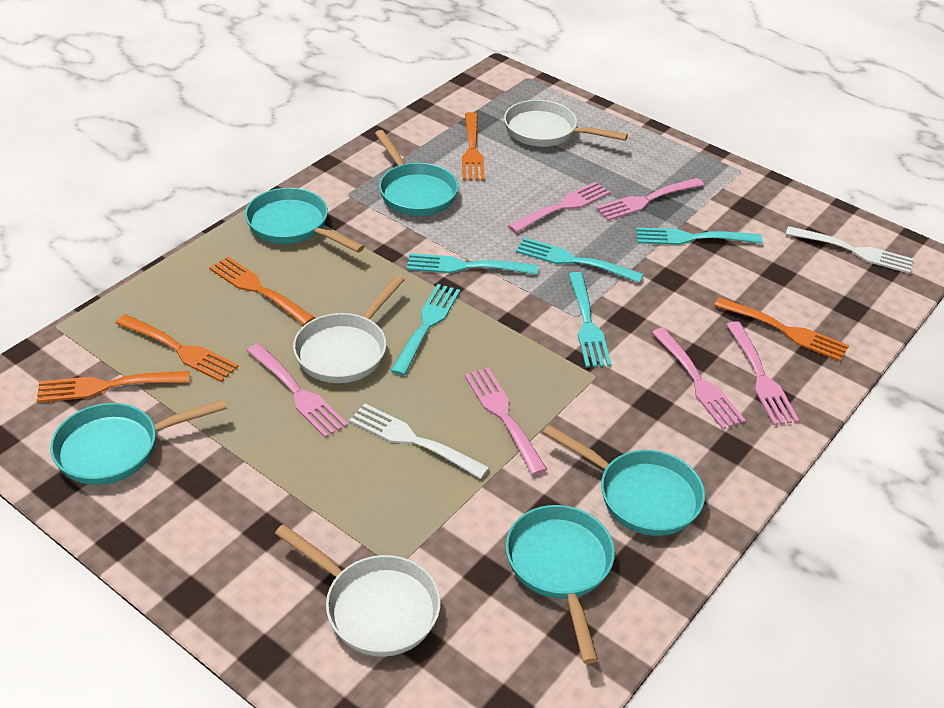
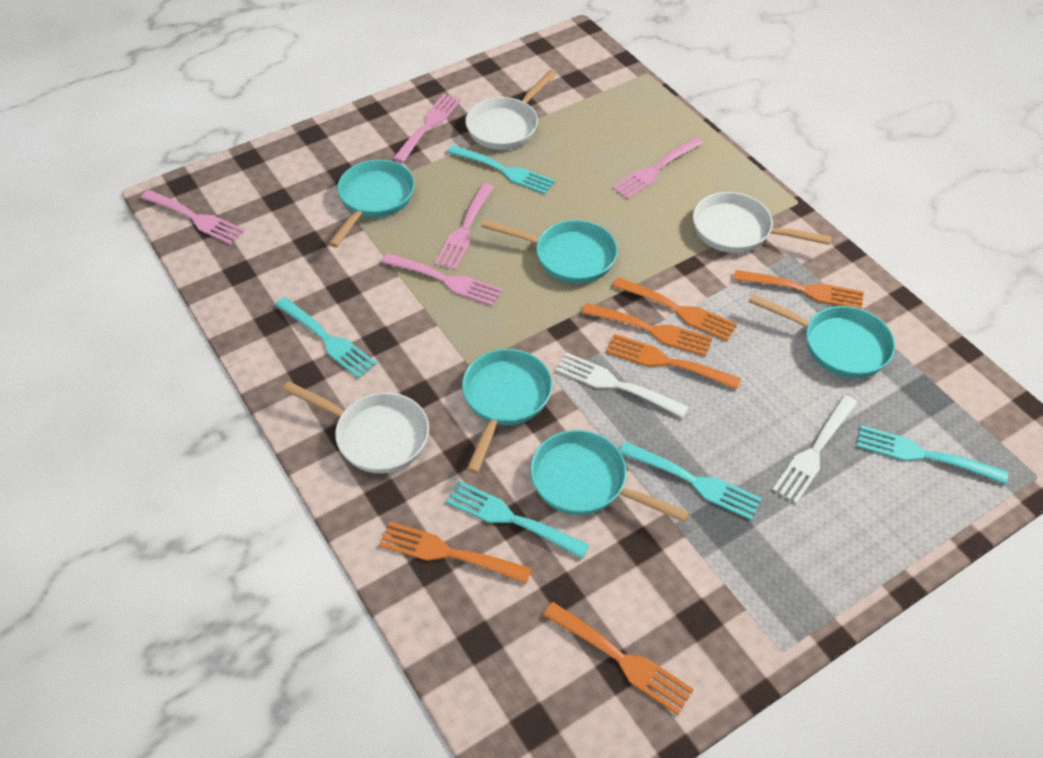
orange fork: 5 -> 6
pink fork: 6 -> 5

